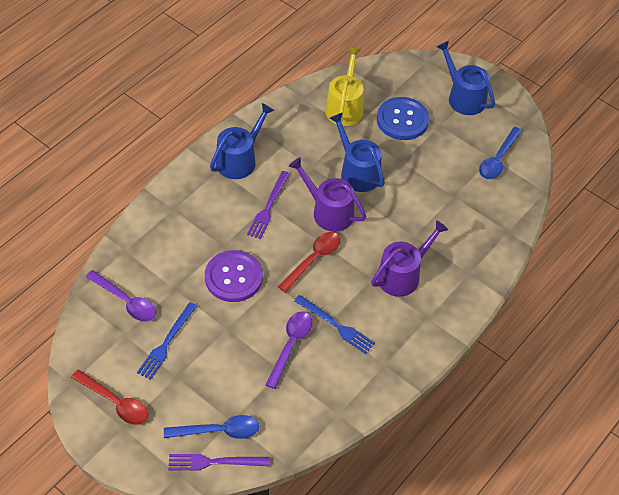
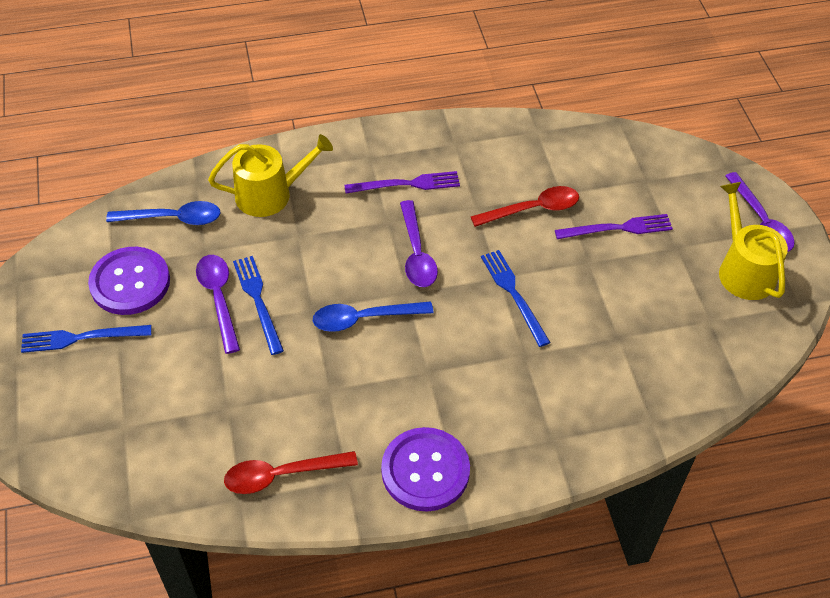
blue button: 1 -> 0
blue fork: 2 -> 3
blue watering can: 3 -> 0
purple button: 1 -> 2
purple spoon: 2 -> 3
purple watering can: 2 -> 0
yellow watering can: 1 -> 2

